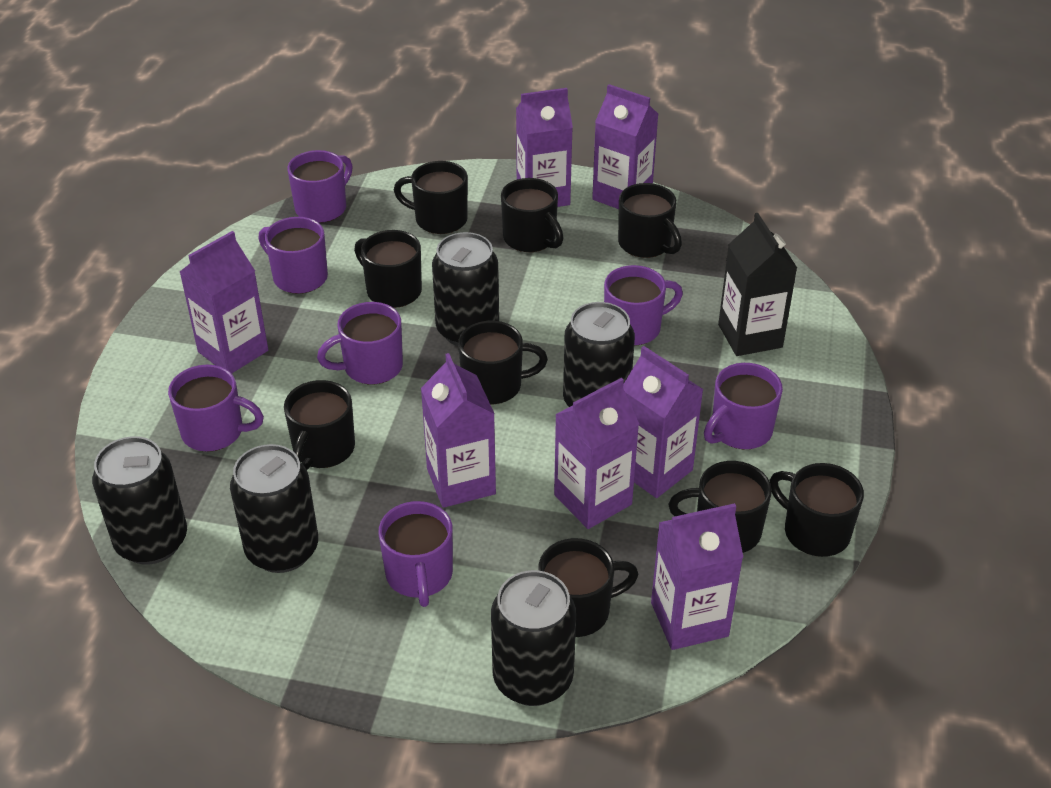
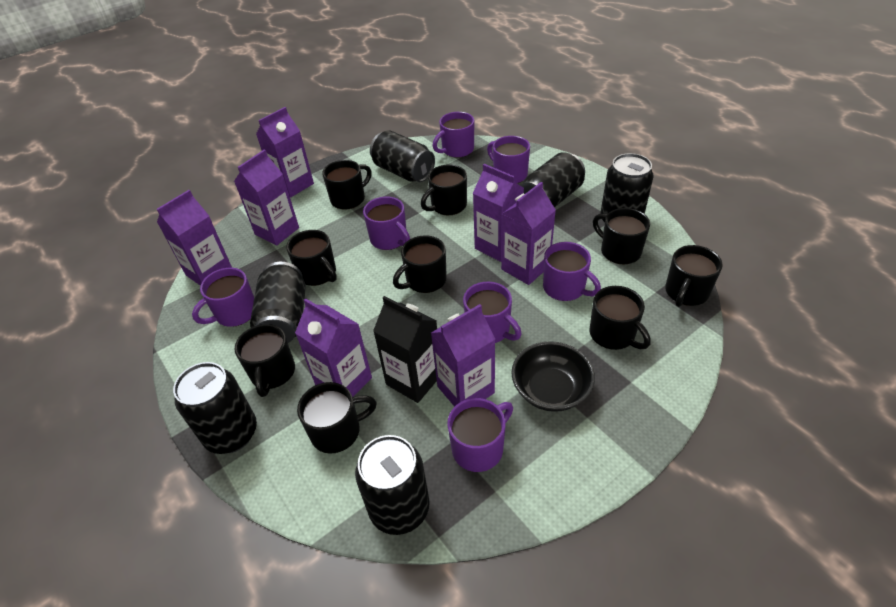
black bowl: 0 -> 1
black can: 5 -> 6

